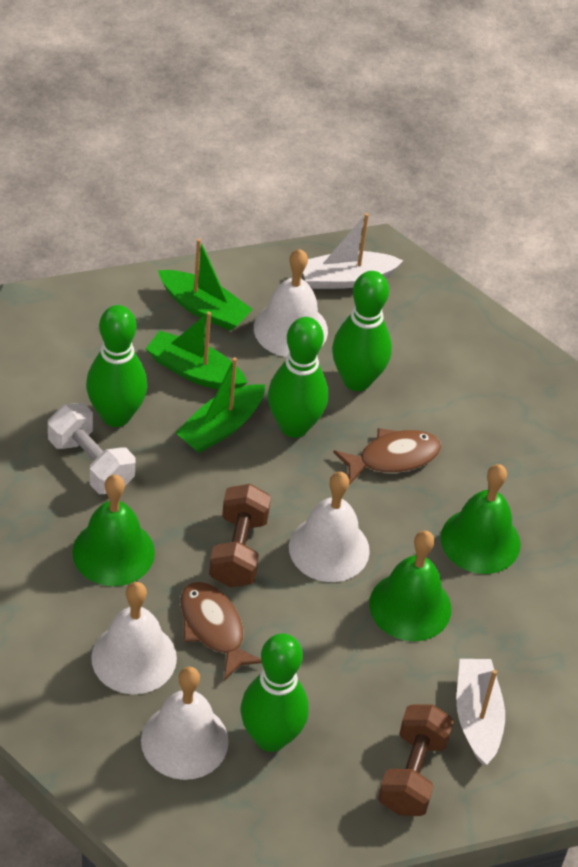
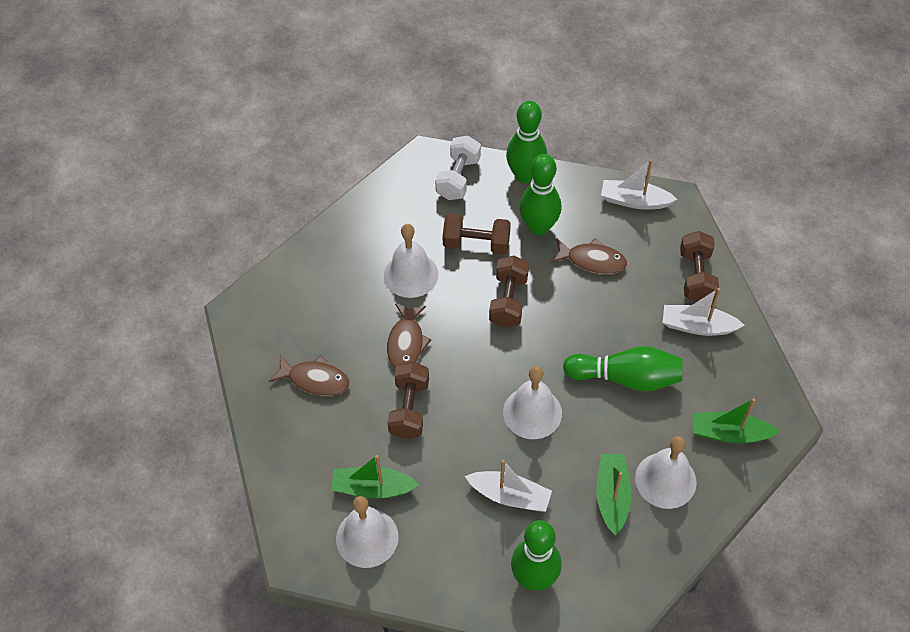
brown dumbbell: 2 -> 4
brown fish: 2 -> 3
green bell: 3 -> 0
white boat: 2 -> 3

